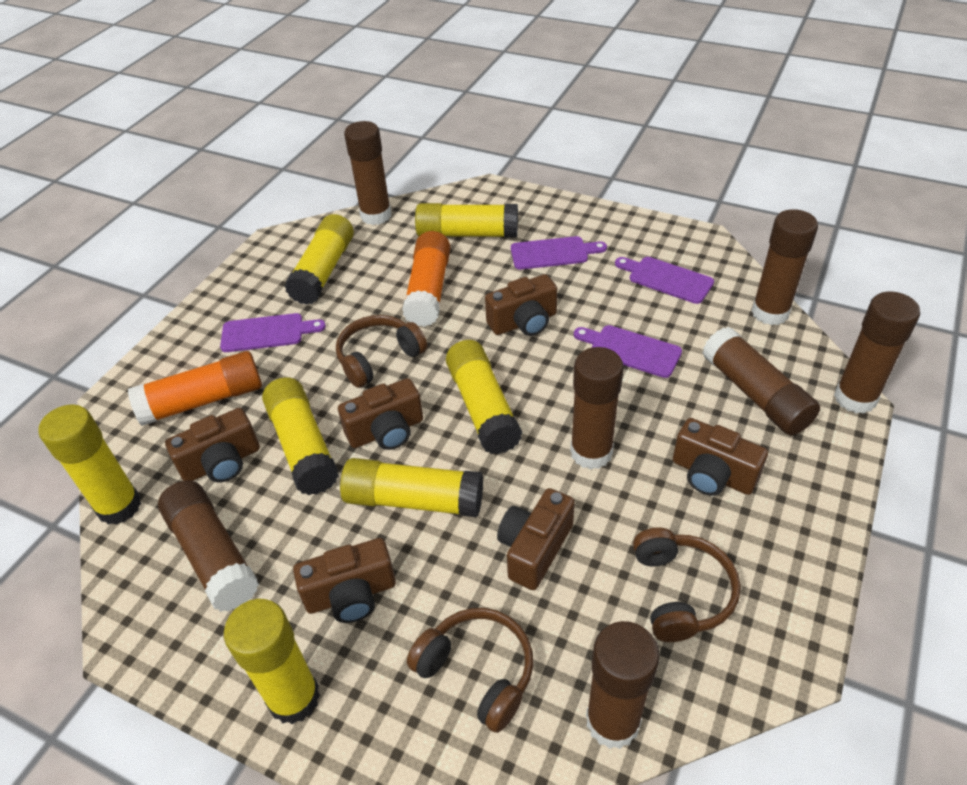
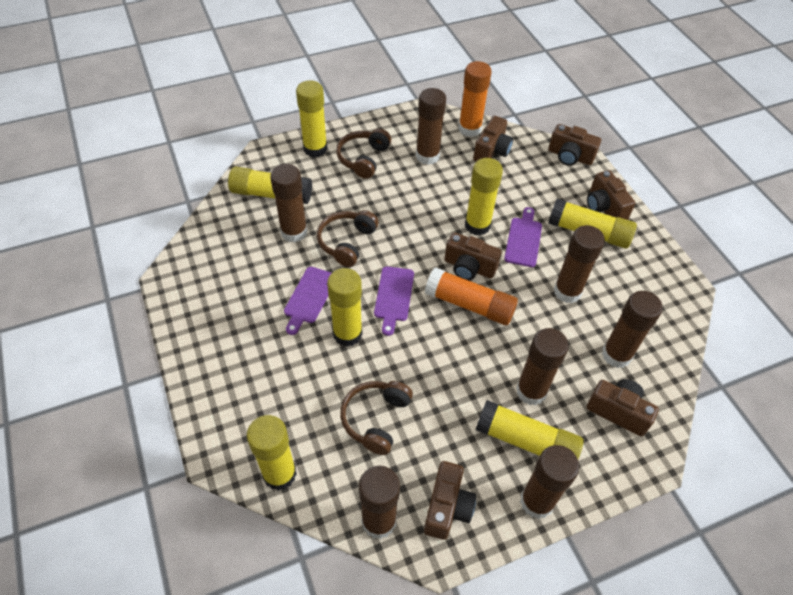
purple cutting board: 4 -> 3

